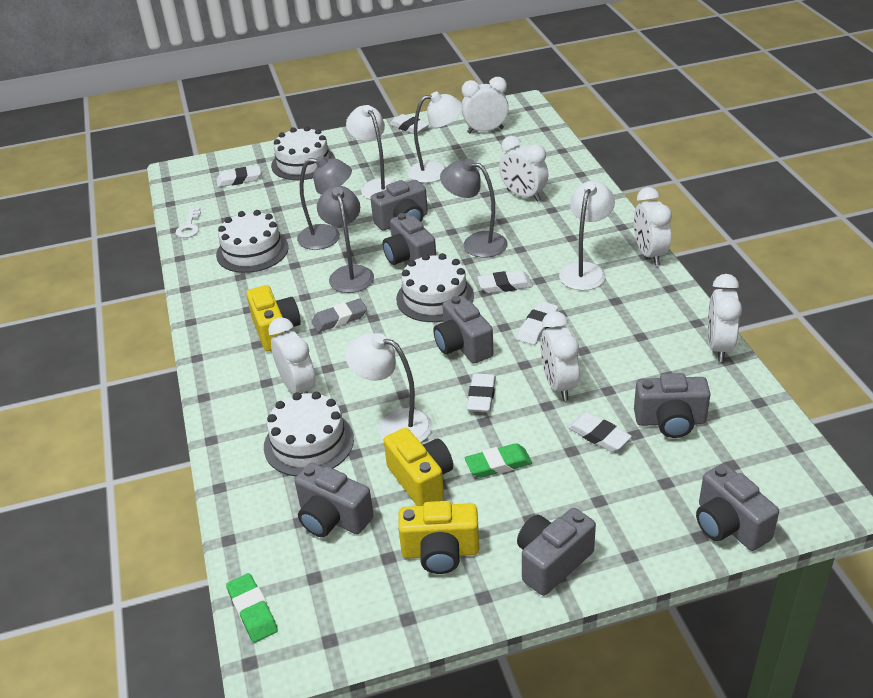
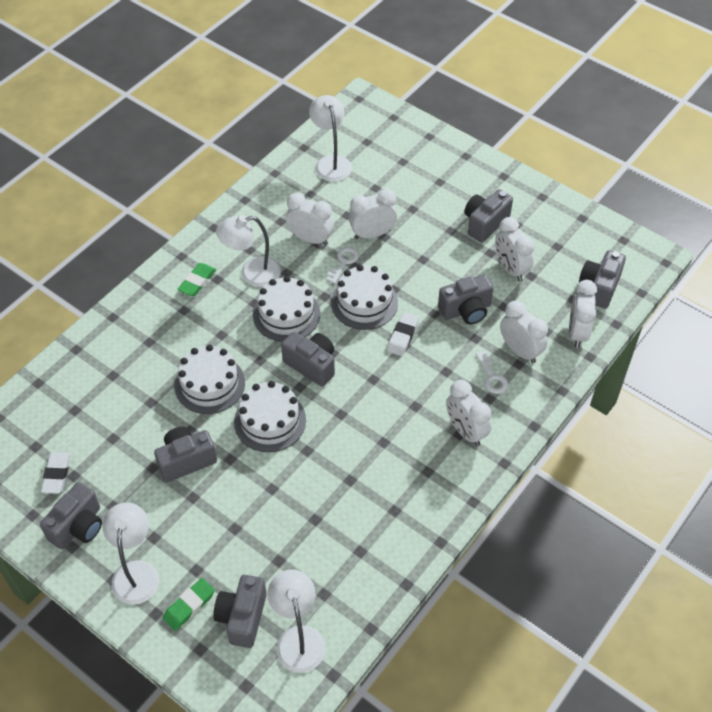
grey eraser: 1 -> 0
grey lamp: 3 -> 0
white eraser: 6 -> 2
white key: 1 -> 2
yellow camera: 3 -> 0

